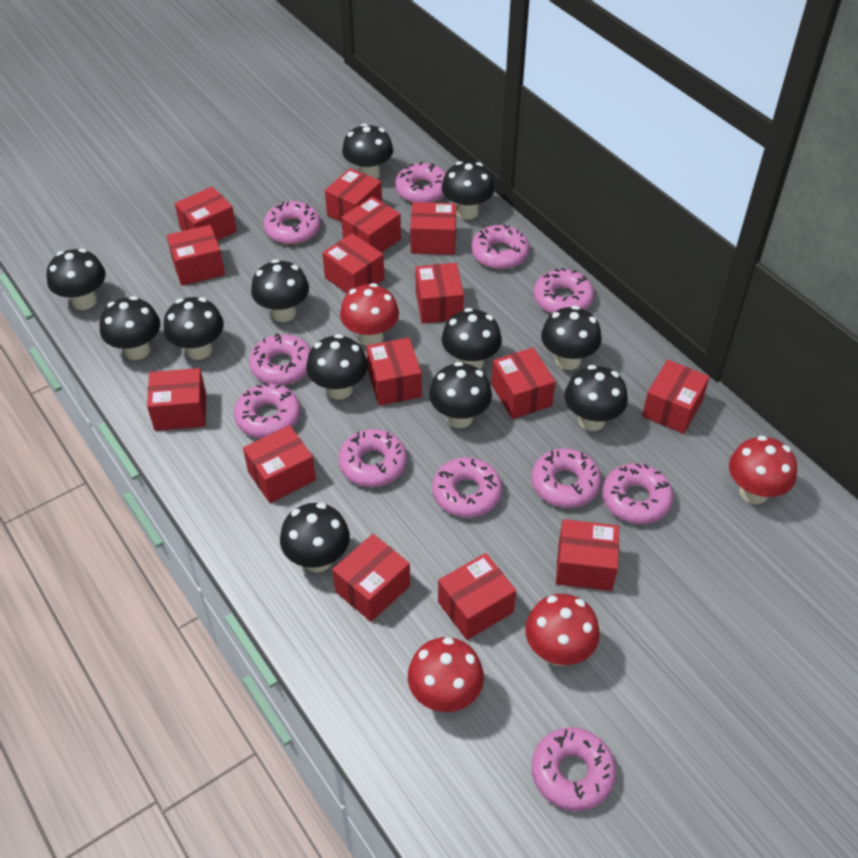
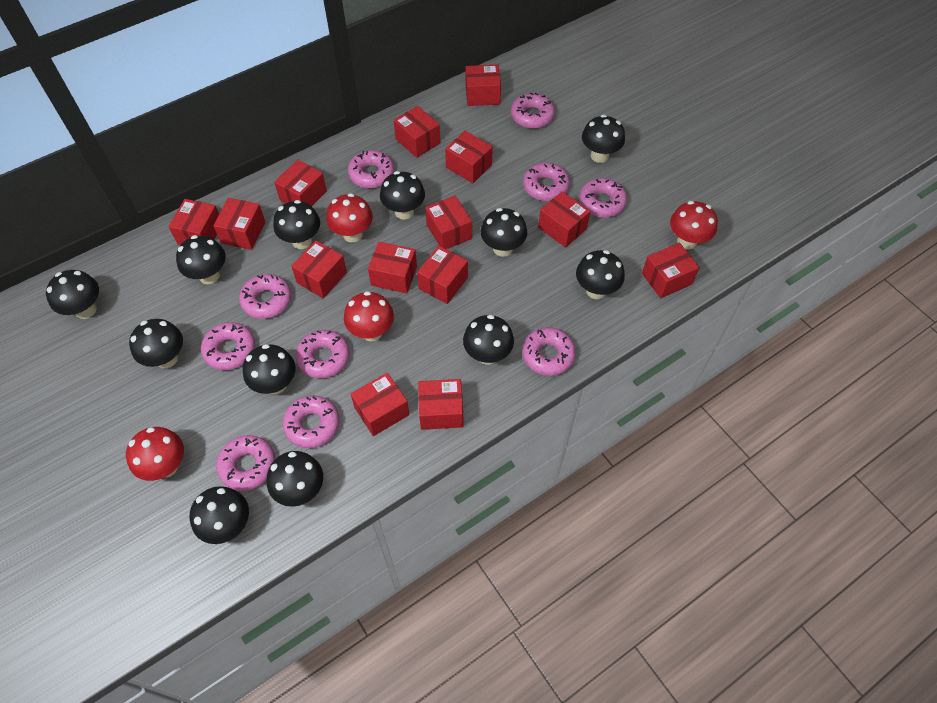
pink donut: 11 -> 10
red box: 15 -> 14

